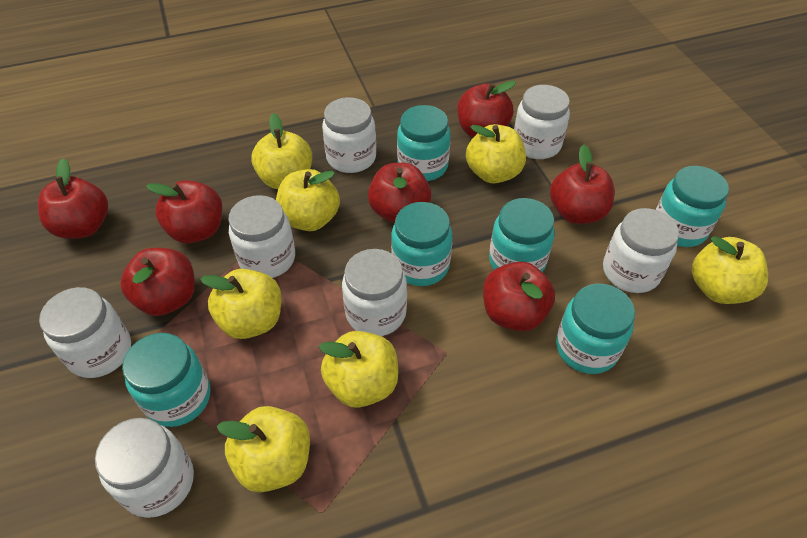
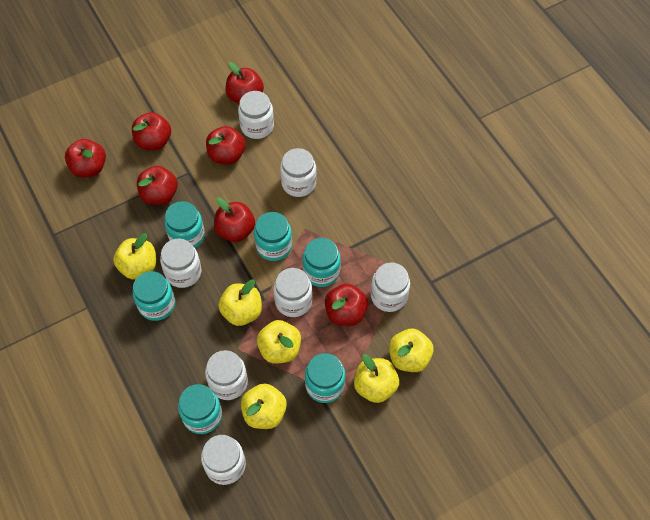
yellow apple: 7 -> 6

